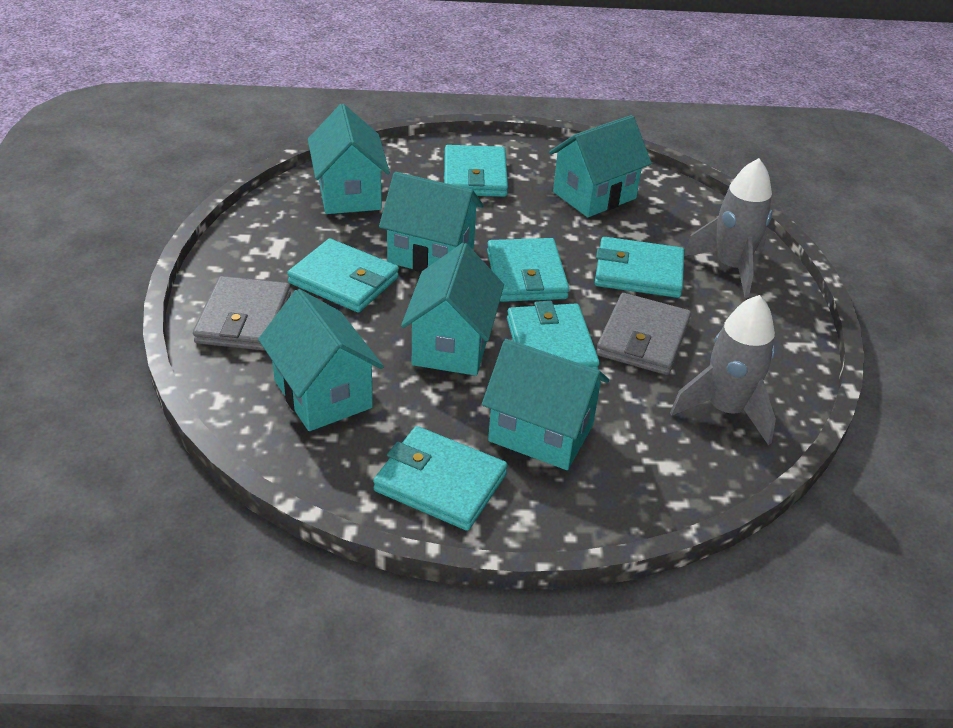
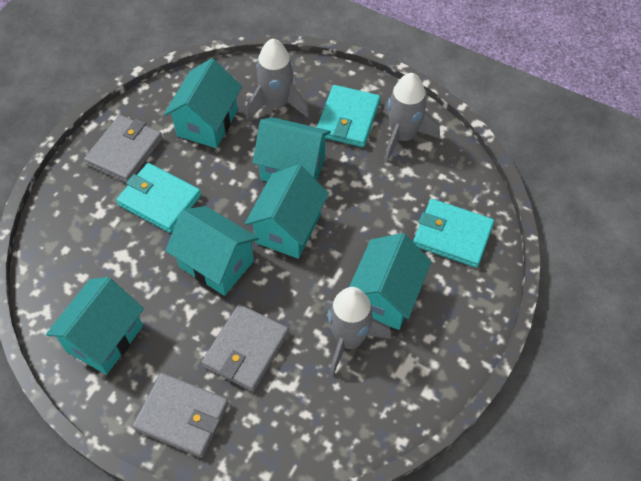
grey rocket: 2 -> 3
grey wallet: 2 -> 3
turquoise wallet: 6 -> 3

